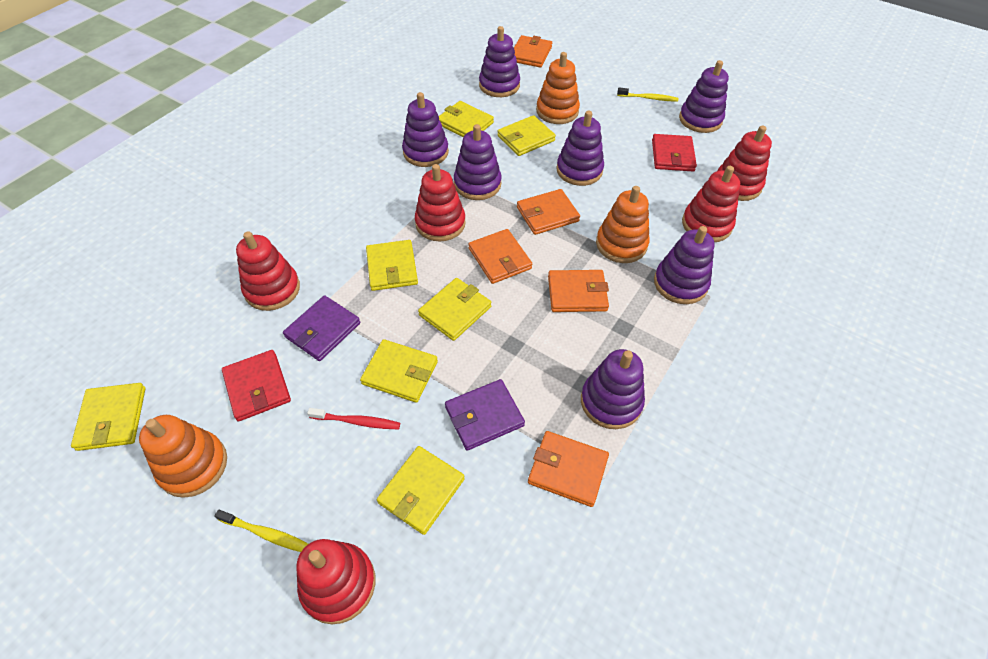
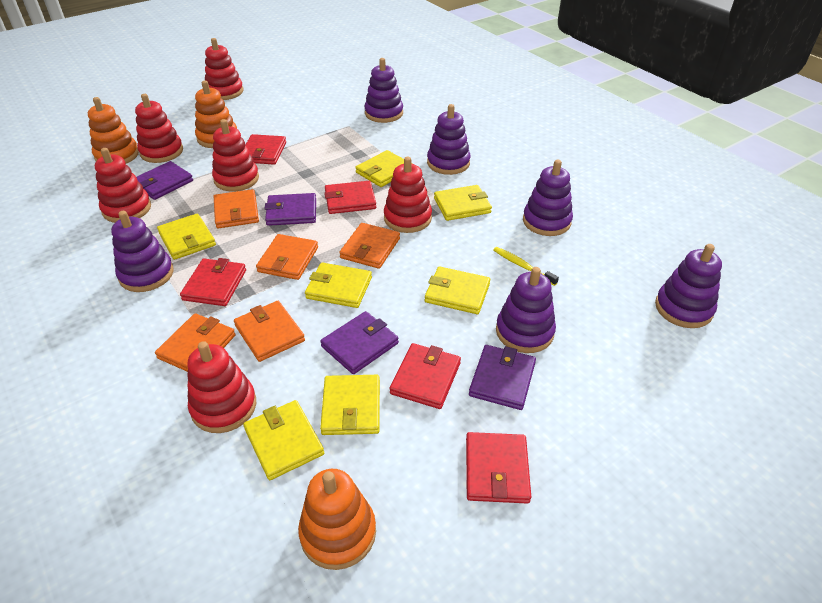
purple stacking toy: 7 -> 6
purple wallet: 2 -> 4
red stacking toy: 5 -> 6
red toothbrush: 1 -> 0
red wallet: 2 -> 5
yellow toothbrush: 2 -> 1

